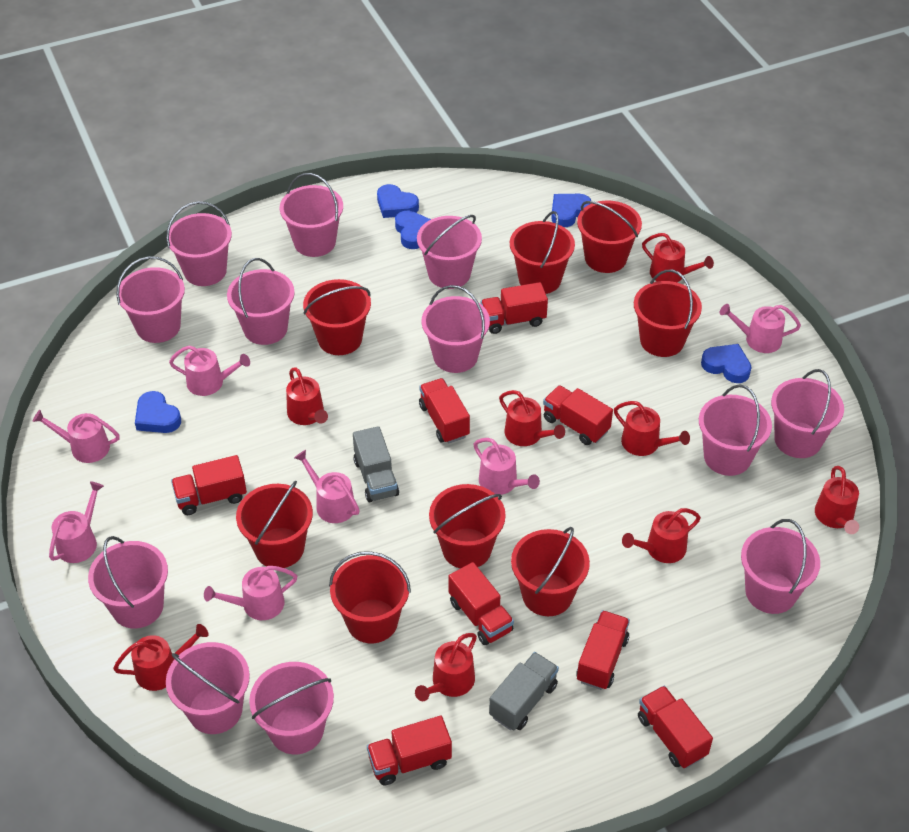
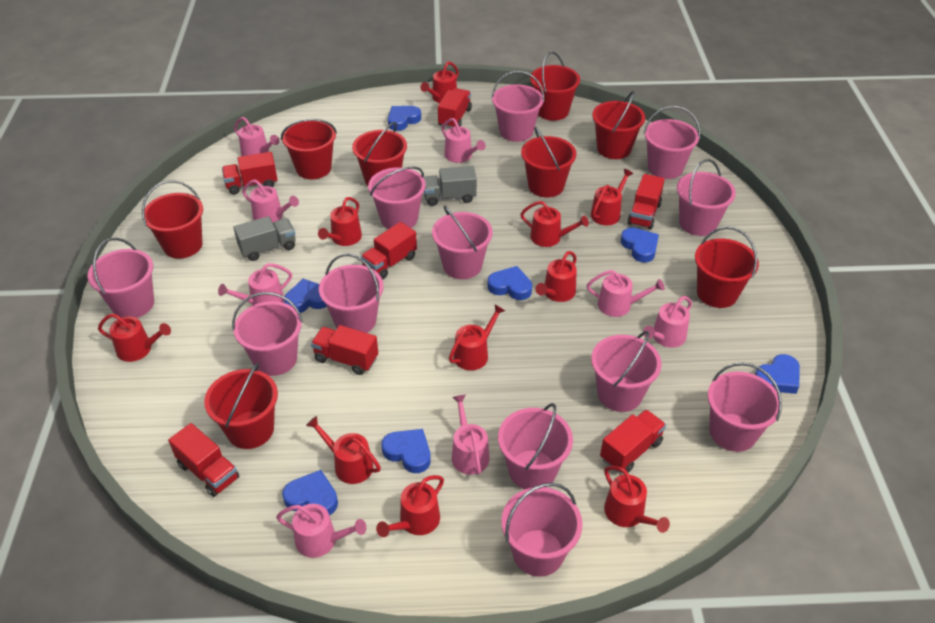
blue heart: 5 -> 7
pink watering can: 7 -> 8
red truck: 8 -> 7
red watering can: 8 -> 10

